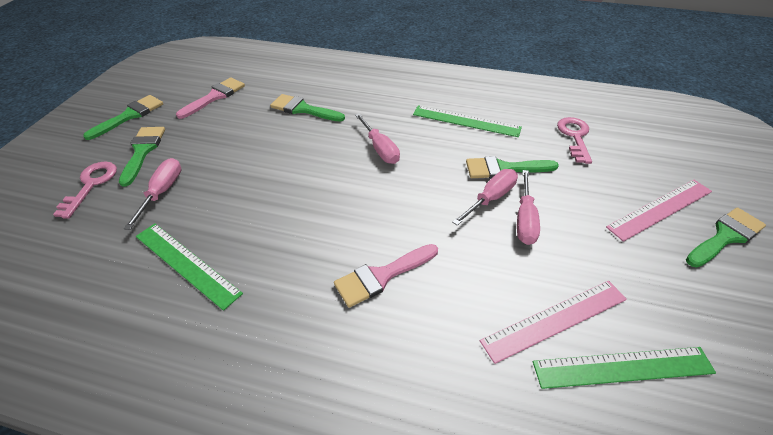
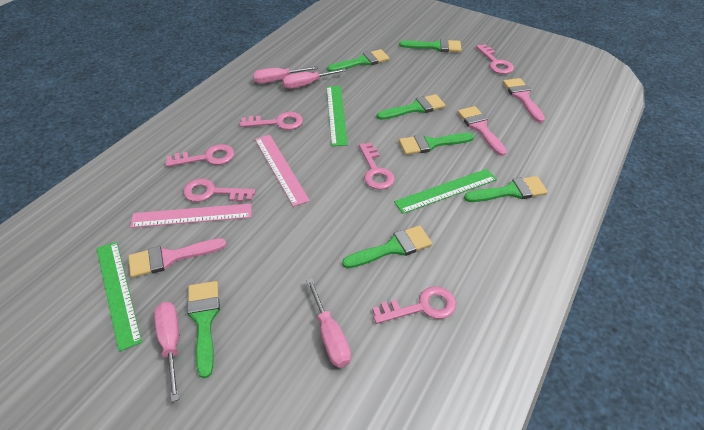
green brush: 5 -> 7
pink brush: 2 -> 3
pink key: 2 -> 6

